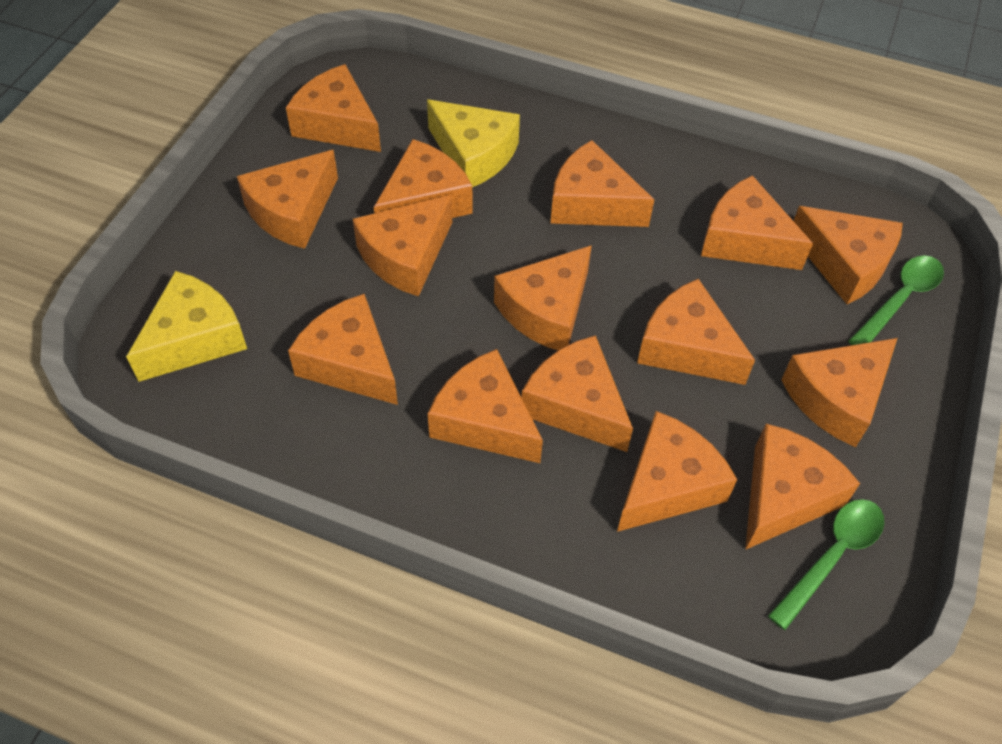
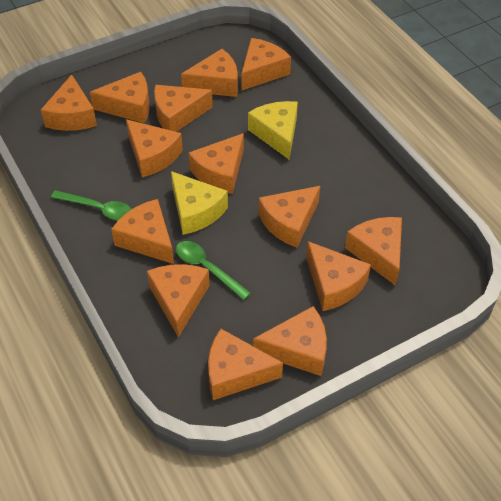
orange cheese: 15 -> 14

